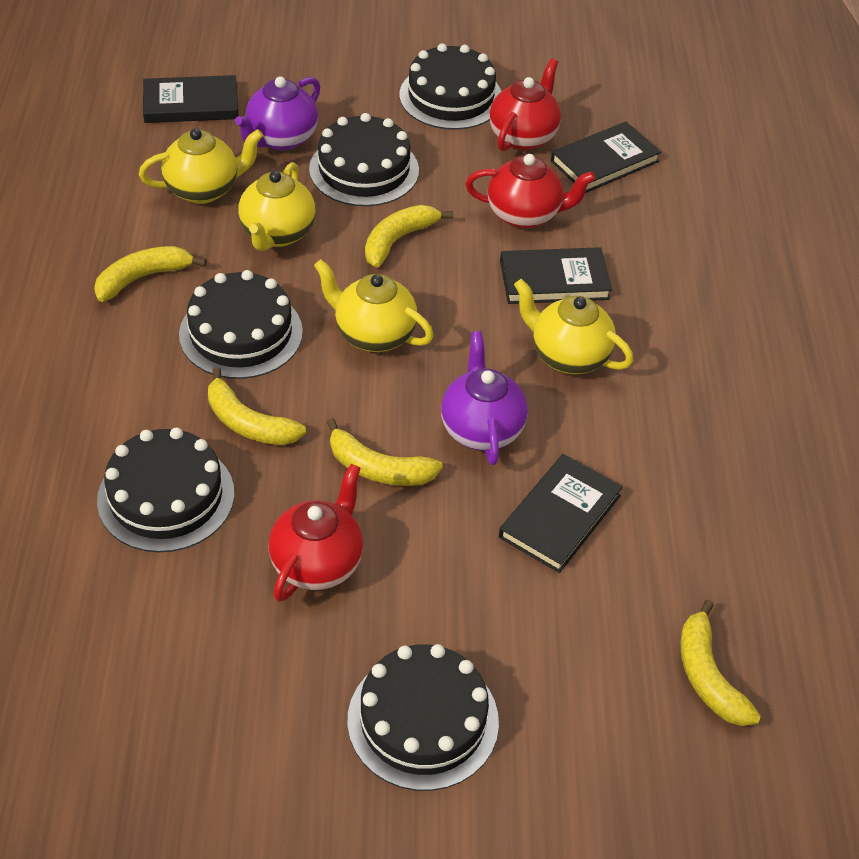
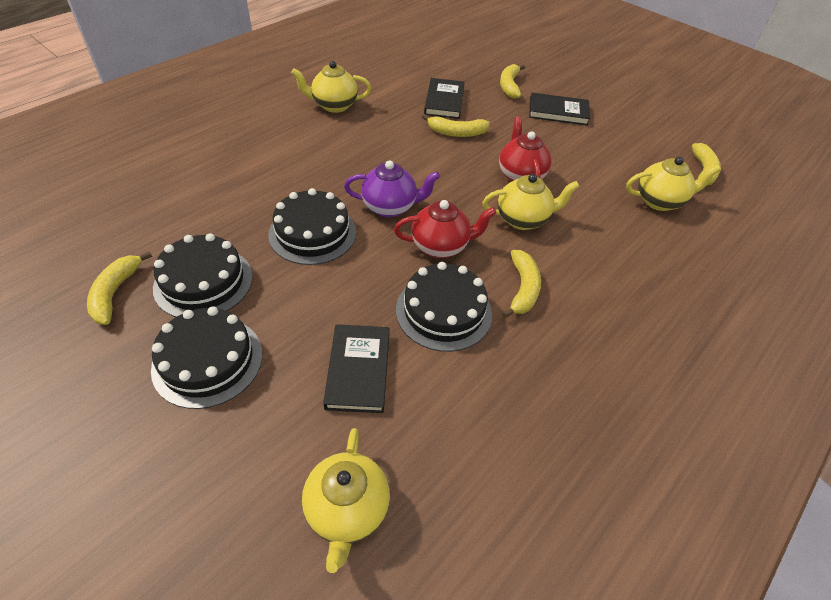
black book: 4 -> 3
black cake: 5 -> 4
purple teapot: 2 -> 1
red teapot: 3 -> 2

